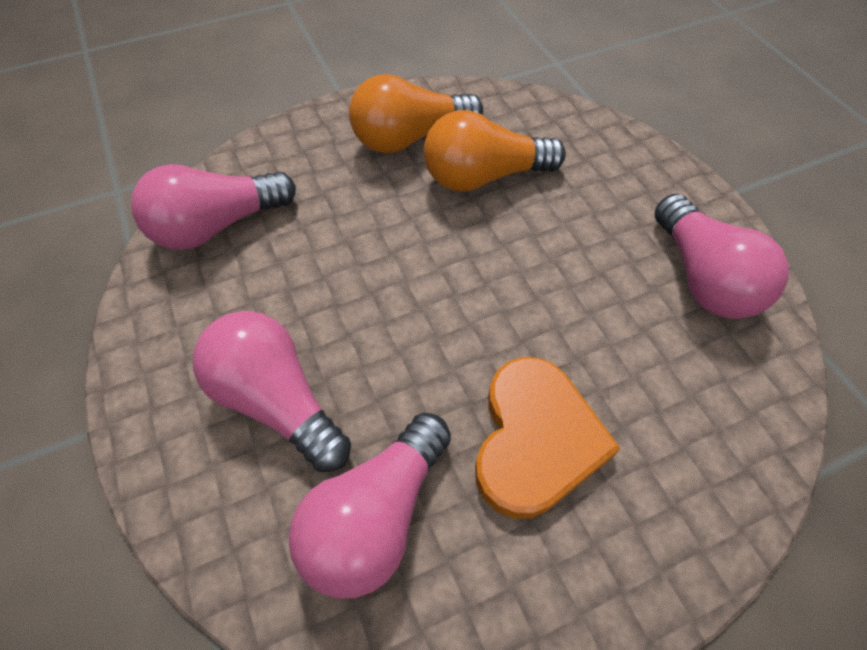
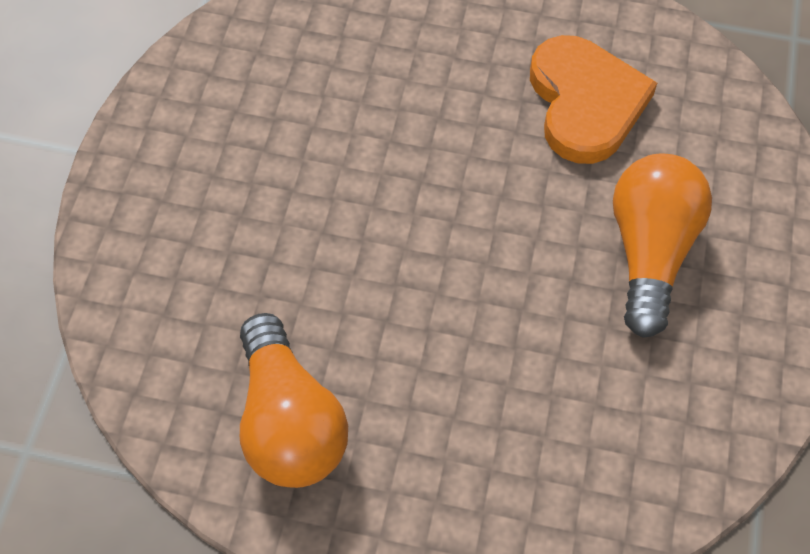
pink light bulb: 4 -> 0

